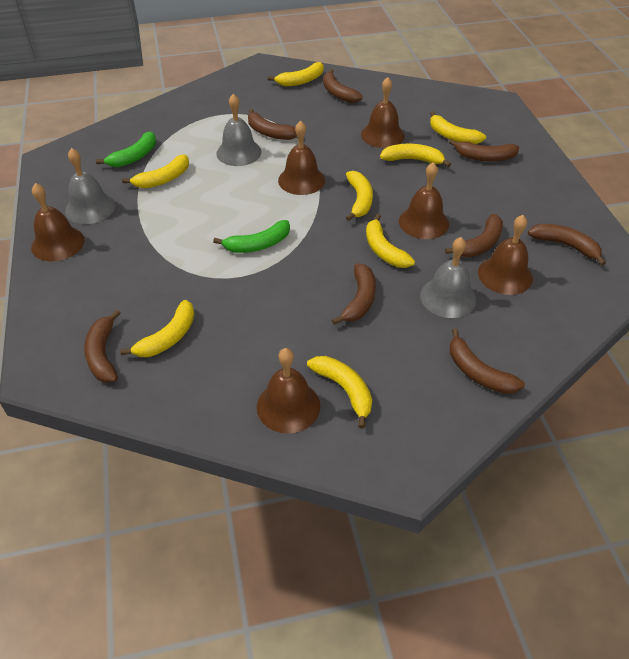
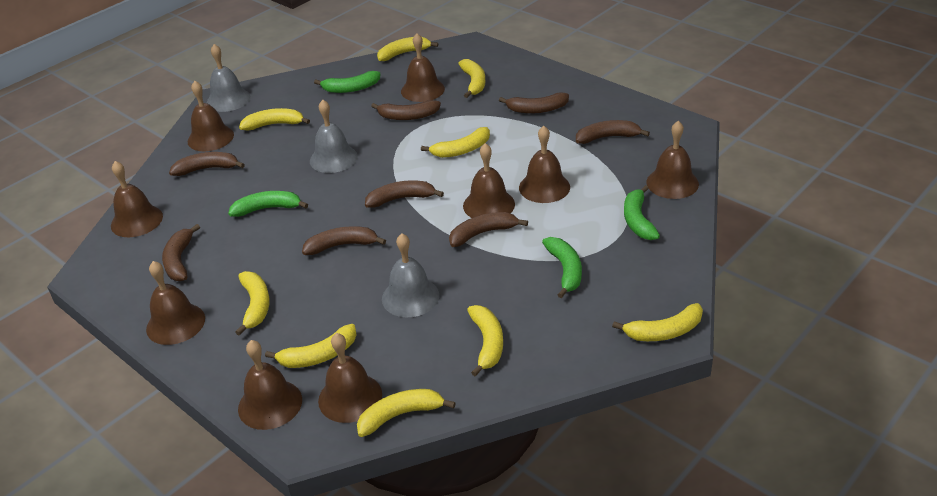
brown bell: 6 -> 9
green banana: 2 -> 4
yellow banana: 8 -> 9

